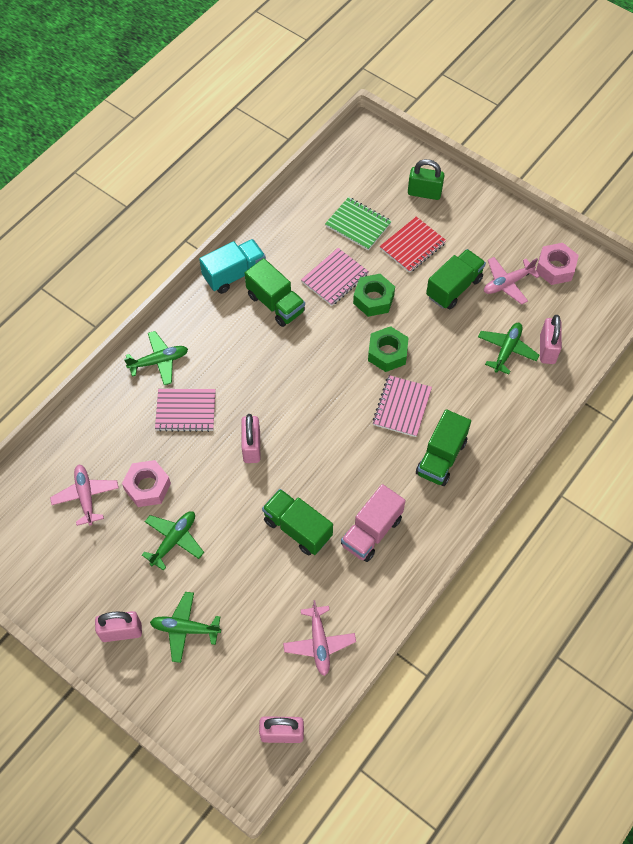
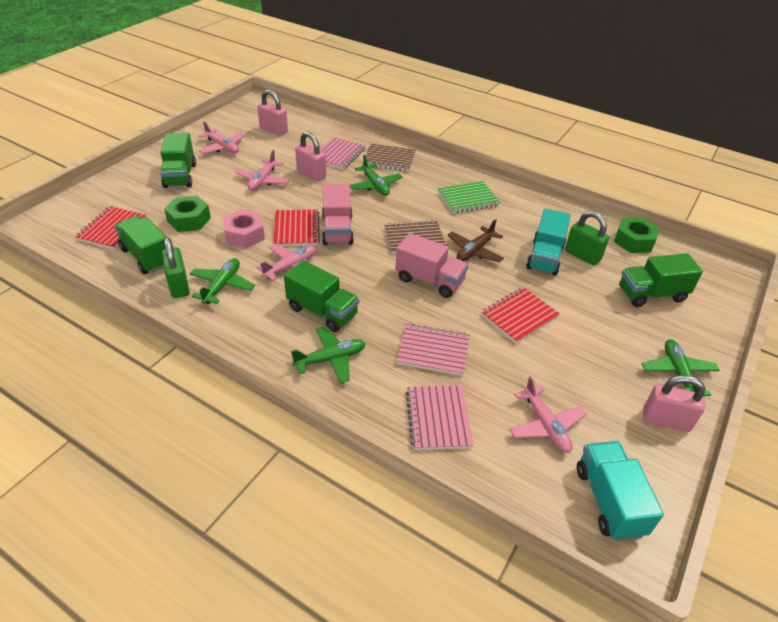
brown notebook: 0 -> 2
brown plane: 0 -> 1
green padlock: 1 -> 2
pink nut: 2 -> 1
pink padlock: 4 -> 3
pink plane: 3 -> 4
pink truck: 1 -> 2
red notebook: 1 -> 3
turquoise truck: 1 -> 2

